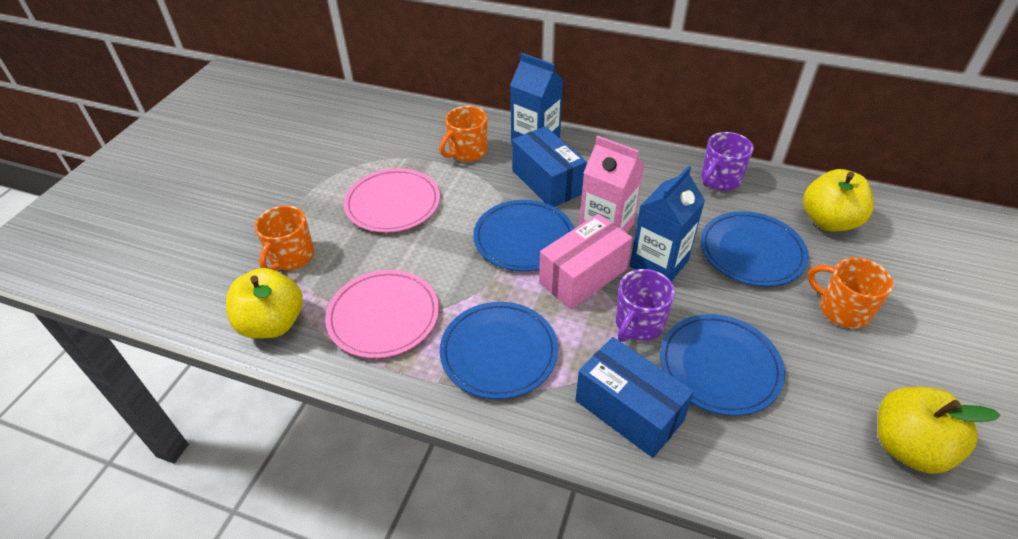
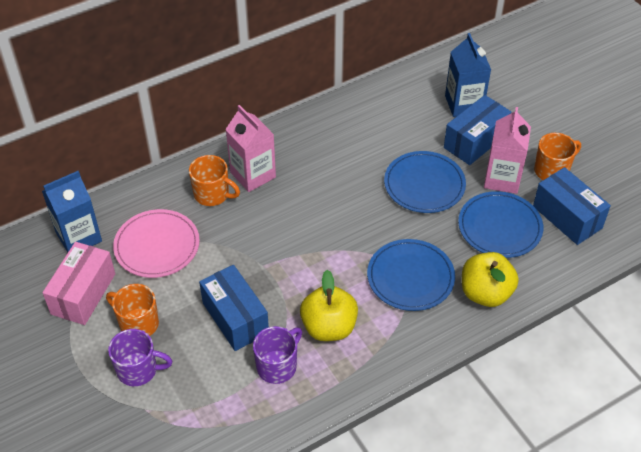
blue box: 2 -> 3
blue plate: 4 -> 3
pink carton: 1 -> 2
pink plate: 2 -> 1
yellow apple: 3 -> 2

